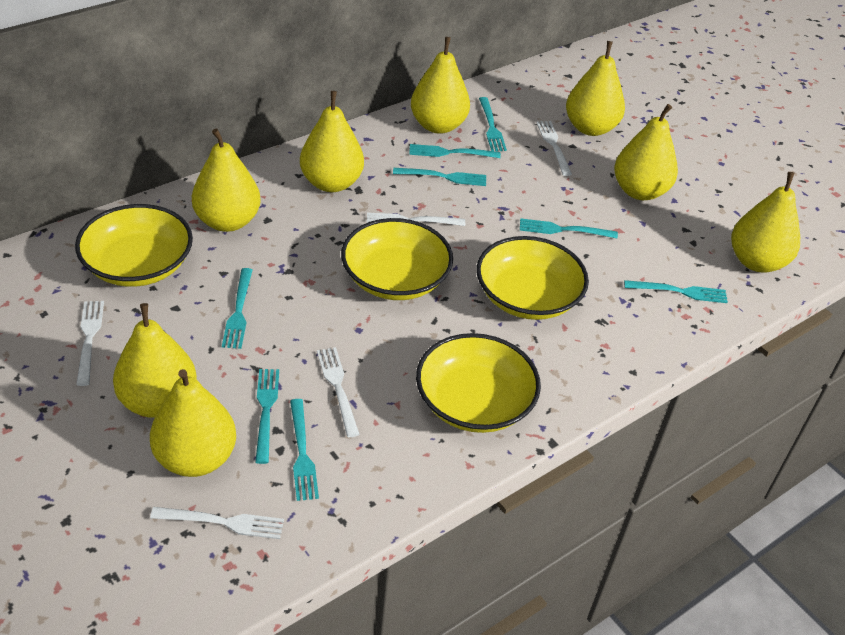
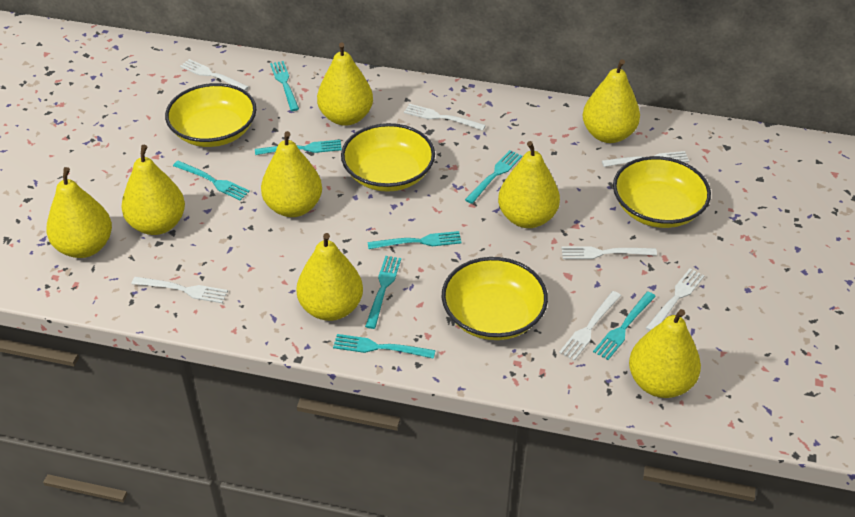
white fork: 5 -> 7

